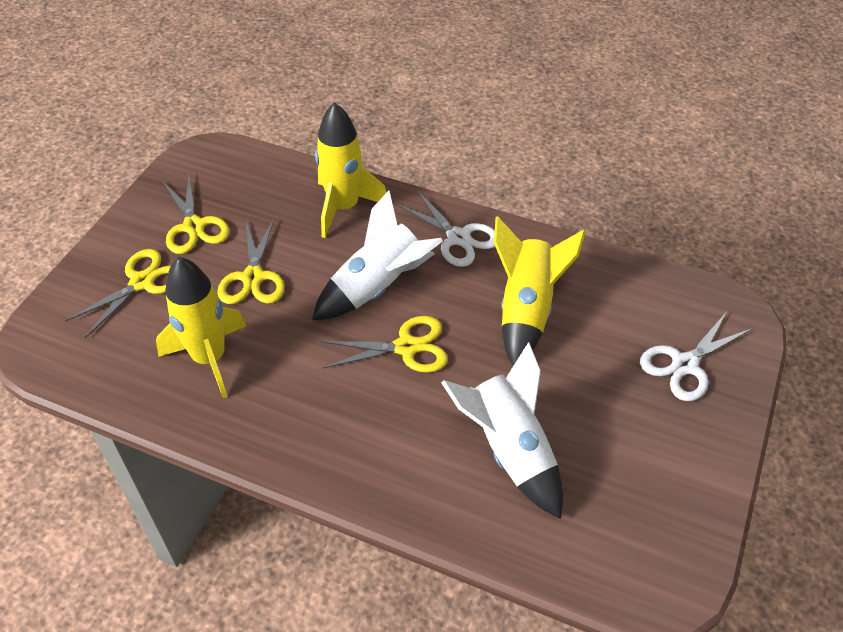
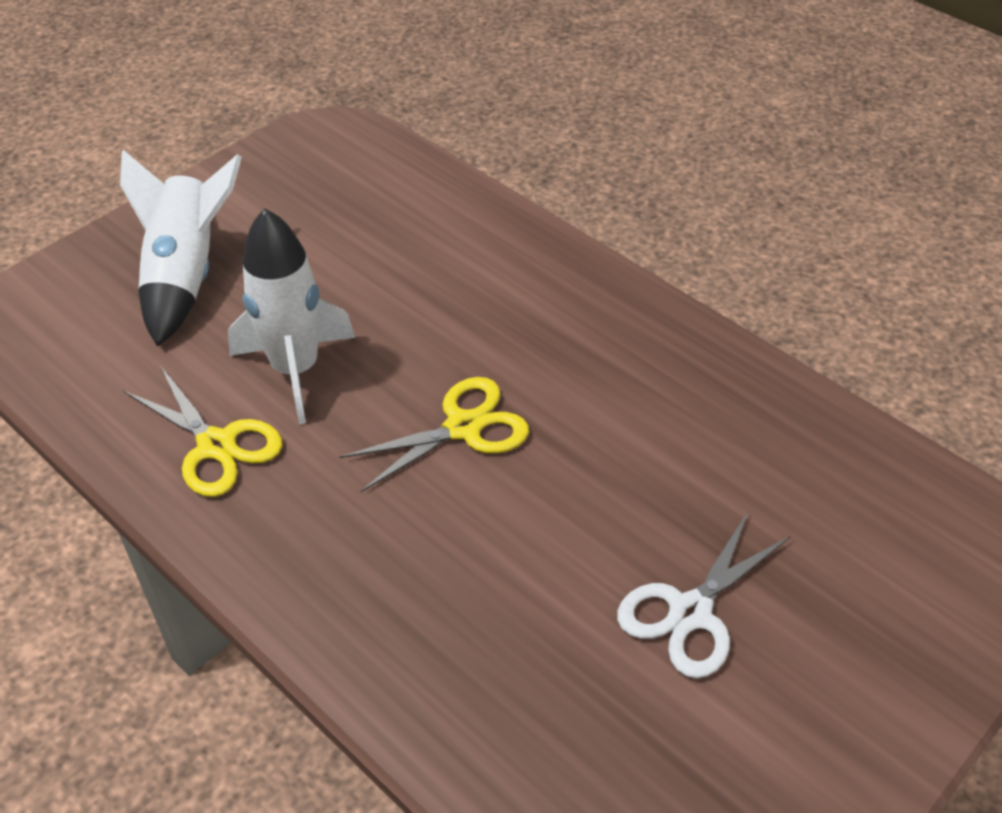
white scissors: 2 -> 1
yellow rocket: 3 -> 0
yellow scissors: 4 -> 2

